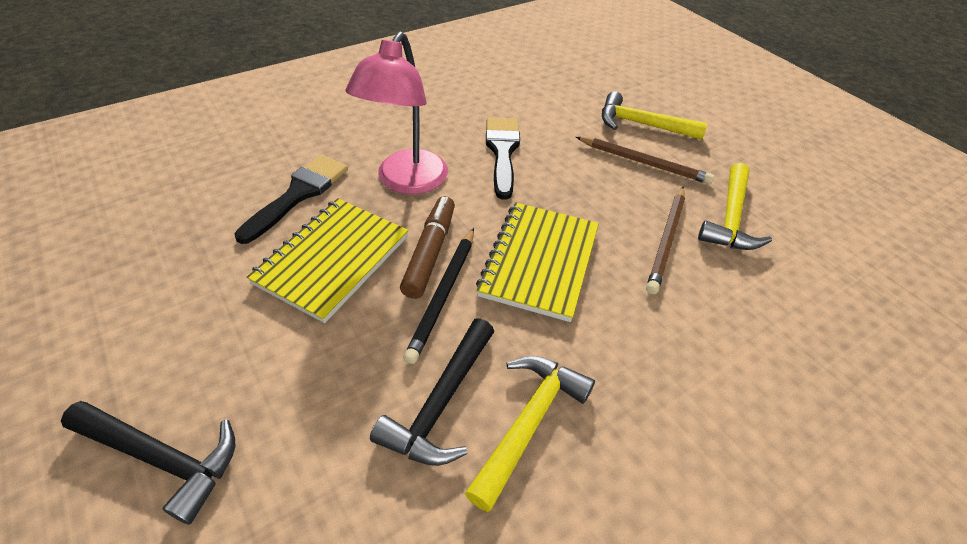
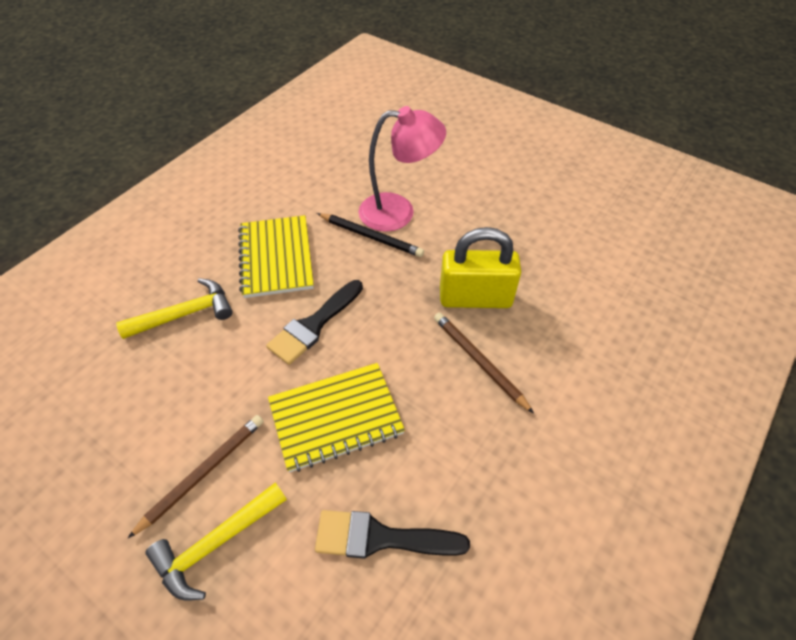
black hammer: 2 -> 0
brown marker: 1 -> 0
yellow hammer: 3 -> 2
yellow padlock: 0 -> 1

